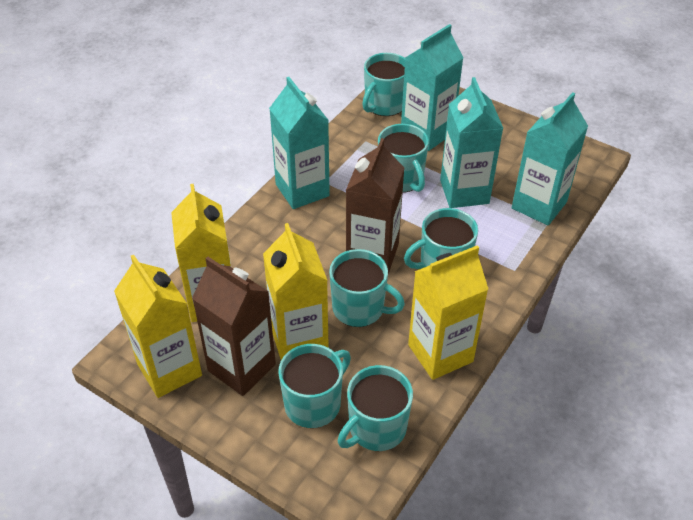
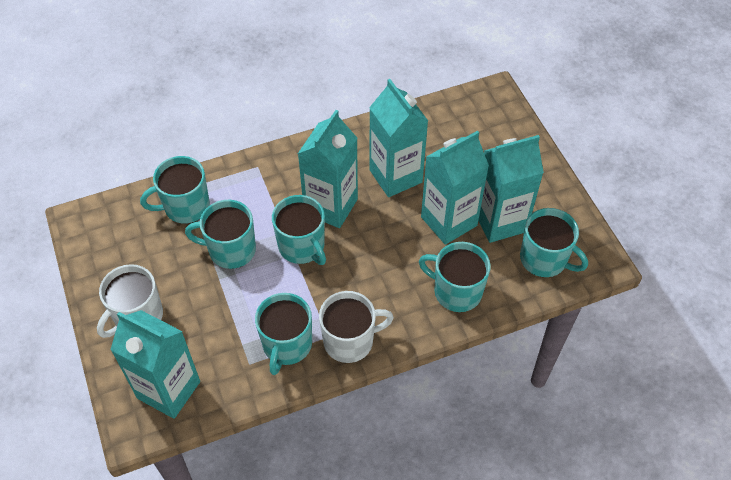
brown carton: 2 -> 0
turquoise carton: 4 -> 5
white mug: 0 -> 2
yellow carton: 4 -> 0

